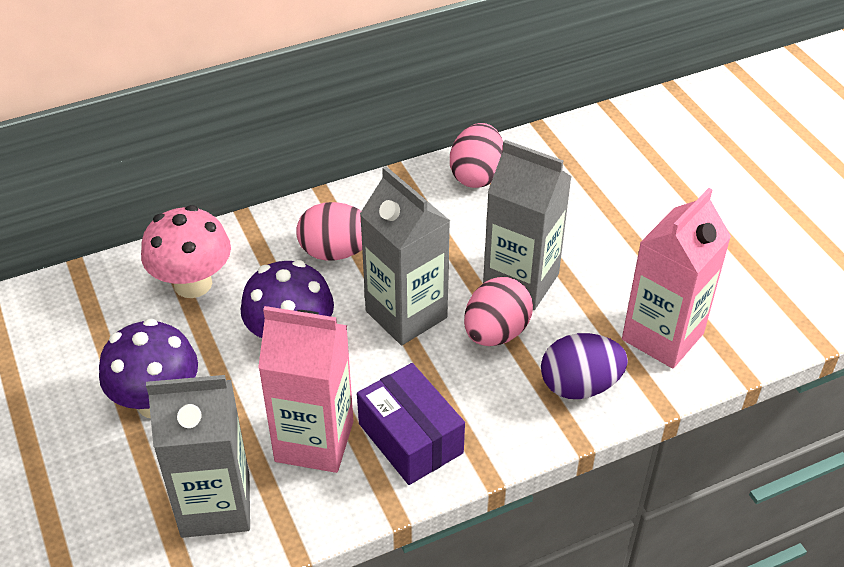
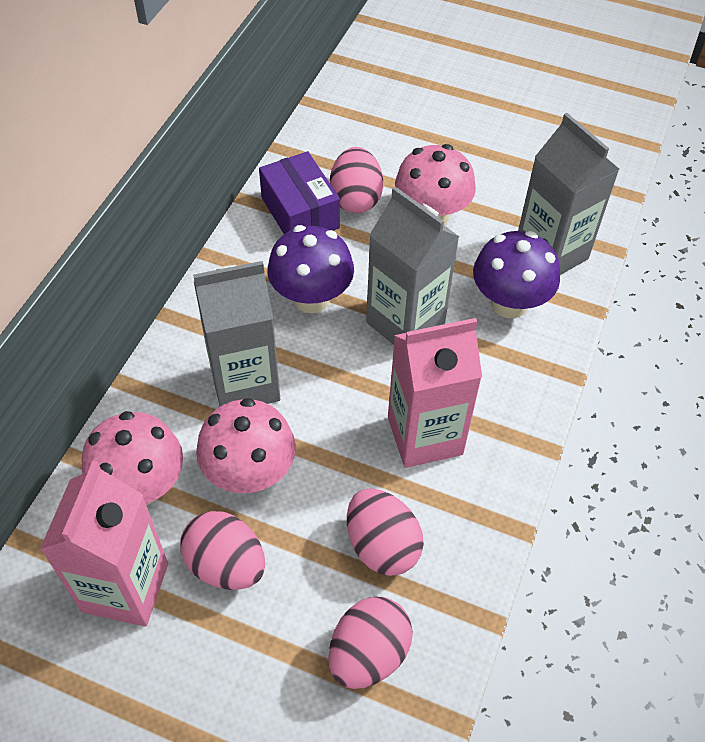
pink egg: 3 -> 4
pink mushroom: 1 -> 3
purple egg: 1 -> 0

